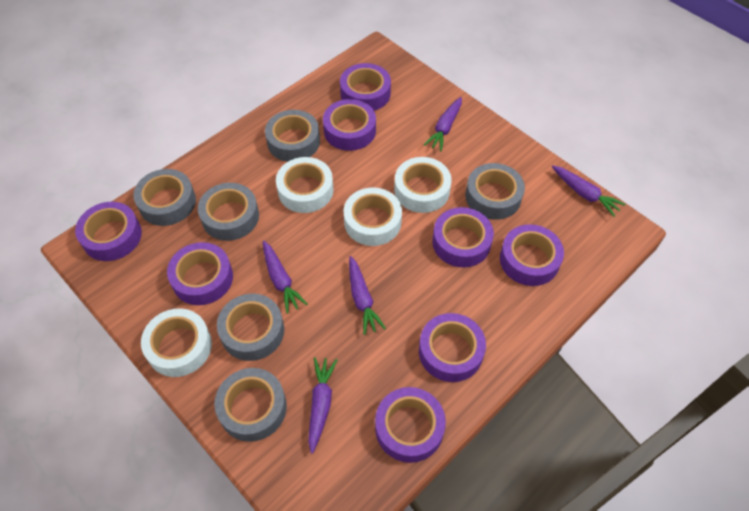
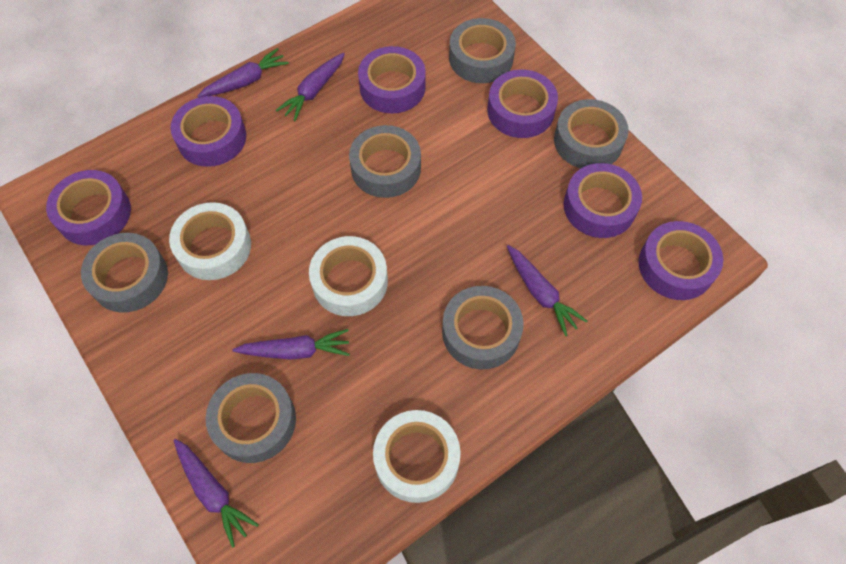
purple tape: 8 -> 6
white tape: 4 -> 3

